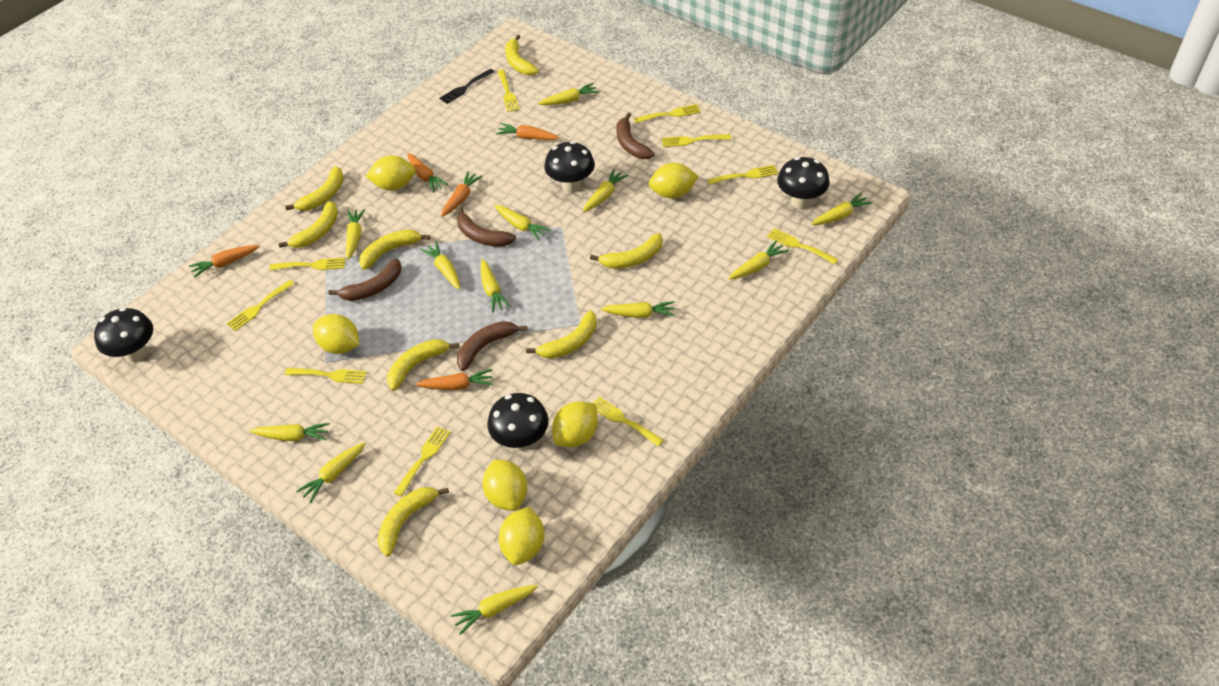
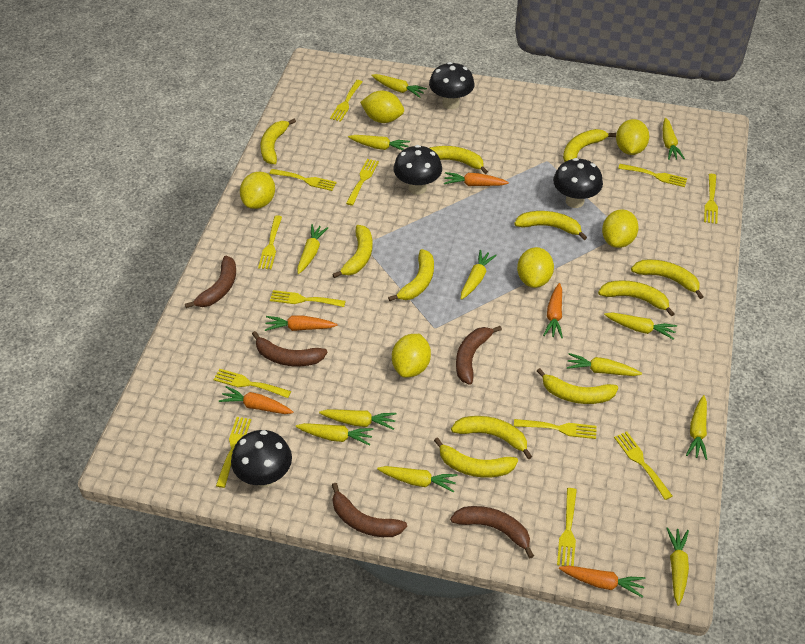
black fork: 1 -> 0
brown banana: 4 -> 5
yellow banana: 8 -> 11
yellow fork: 10 -> 12

